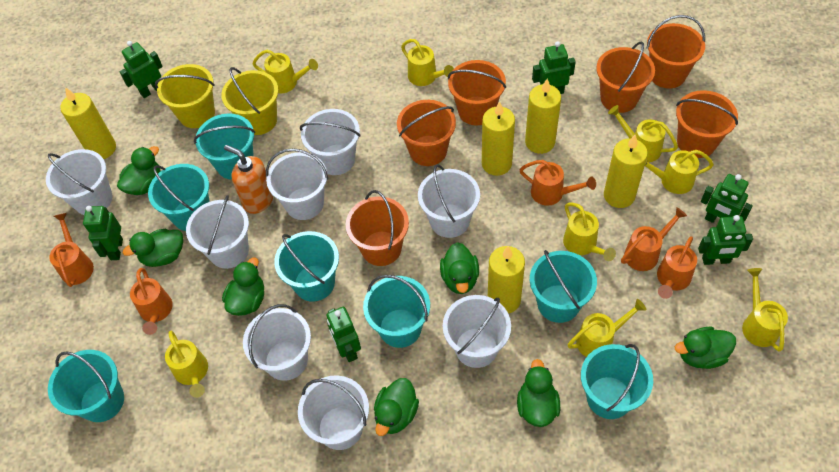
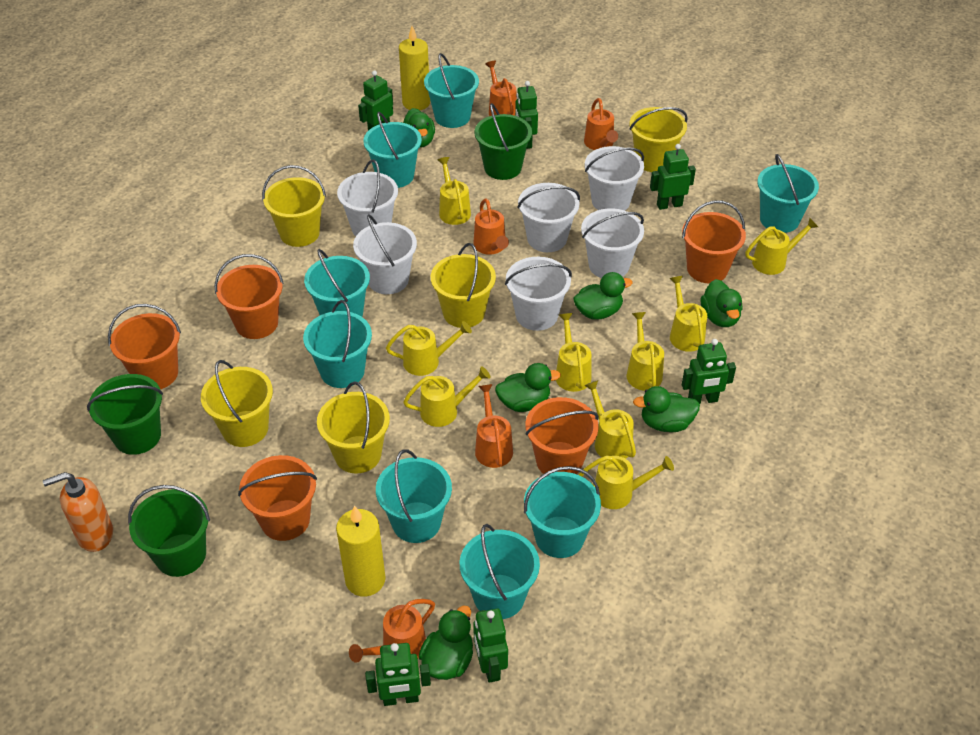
green bucket: 0 -> 3
green duck: 7 -> 6
orange bucket: 6 -> 5
turquoise bucket: 7 -> 8
white bucket: 8 -> 6
yellow bucket: 2 -> 5
yellow candle: 5 -> 2
yellow watering can: 8 -> 9

